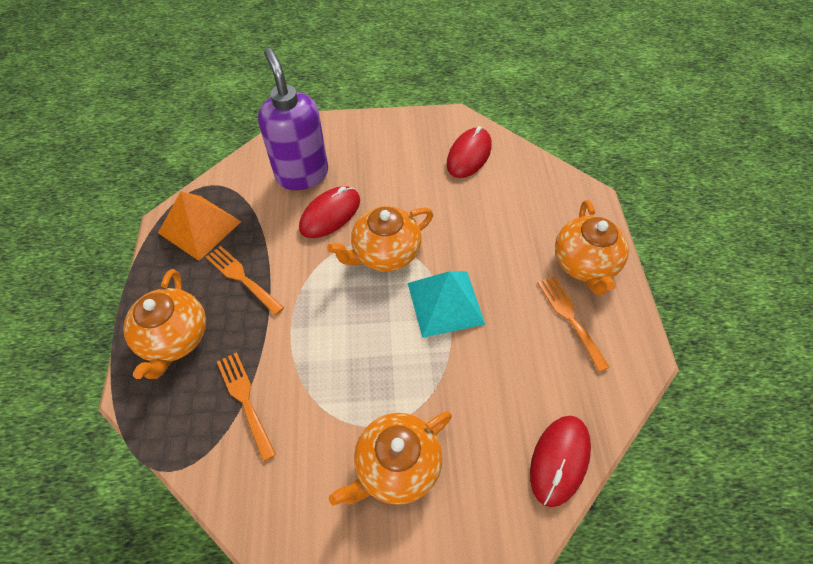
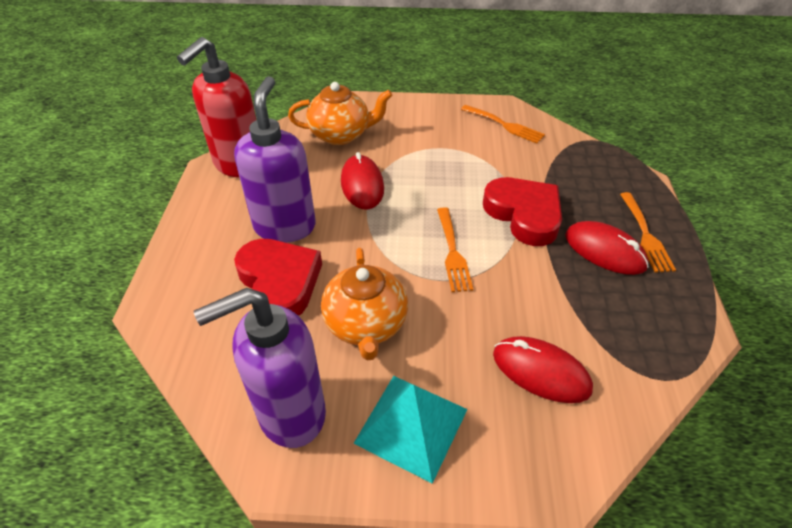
orange pyramid: 1 -> 0
orange teapot: 4 -> 2
purple soap dispenser: 1 -> 2
red heart: 0 -> 2
red soap dispenser: 0 -> 1

